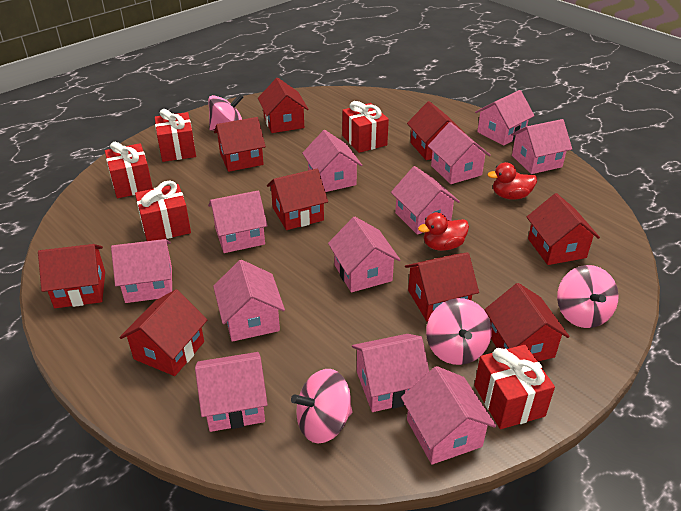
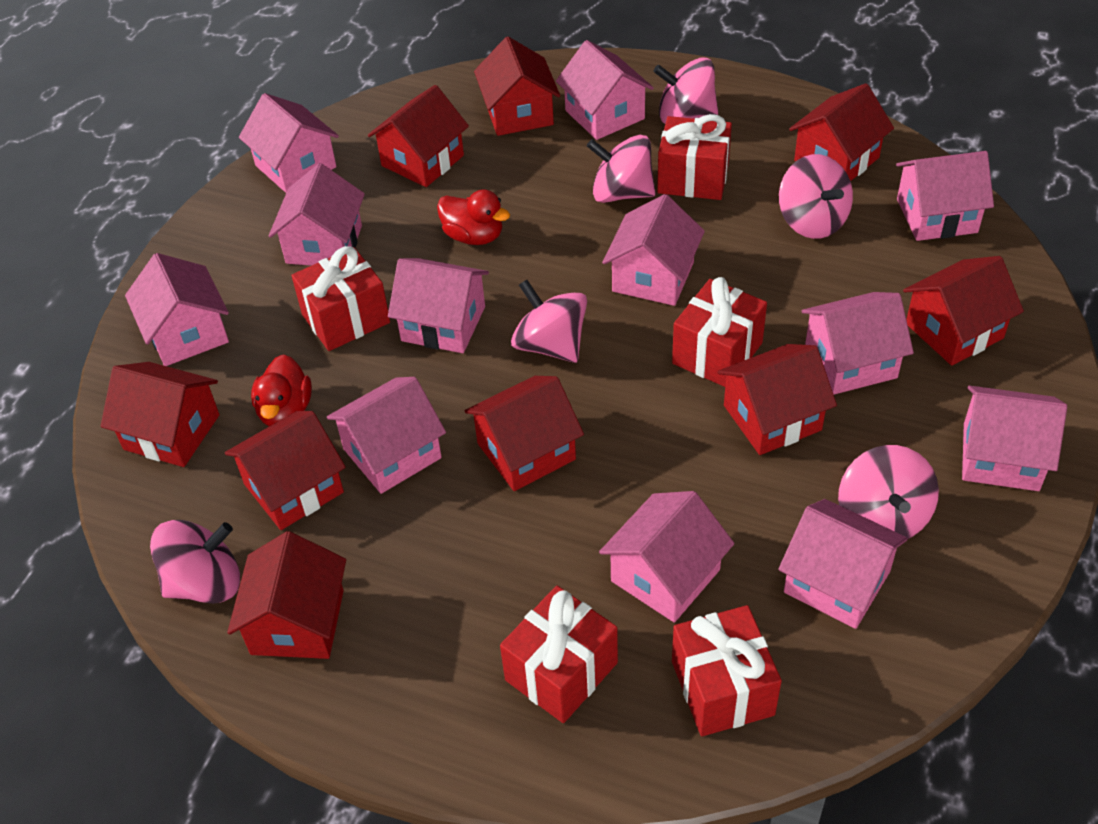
pink spinning top: 4 -> 6

